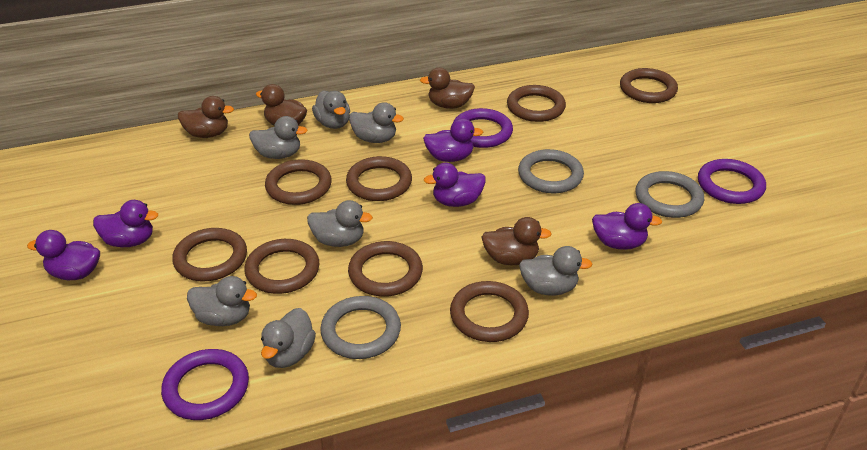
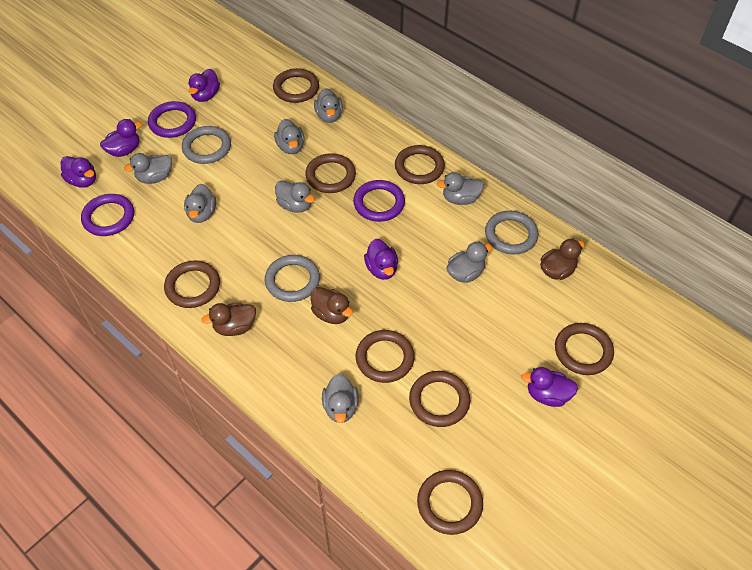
brown duck: 4 -> 3
grey duck: 7 -> 8

